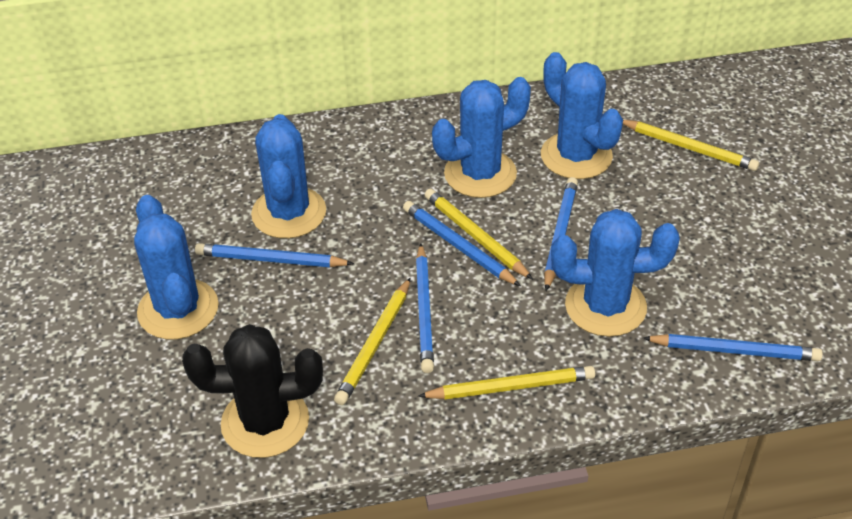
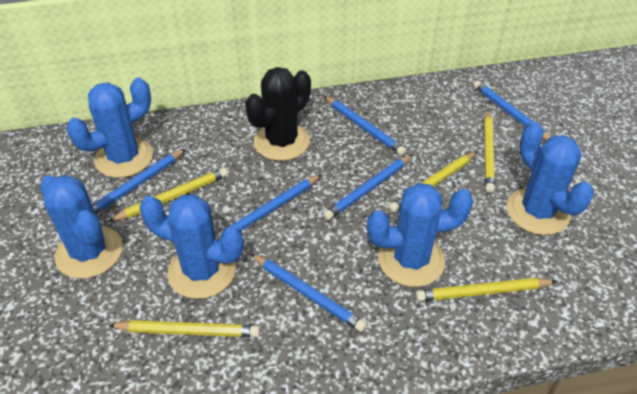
blue pencil: 5 -> 6
yellow pencil: 4 -> 5

